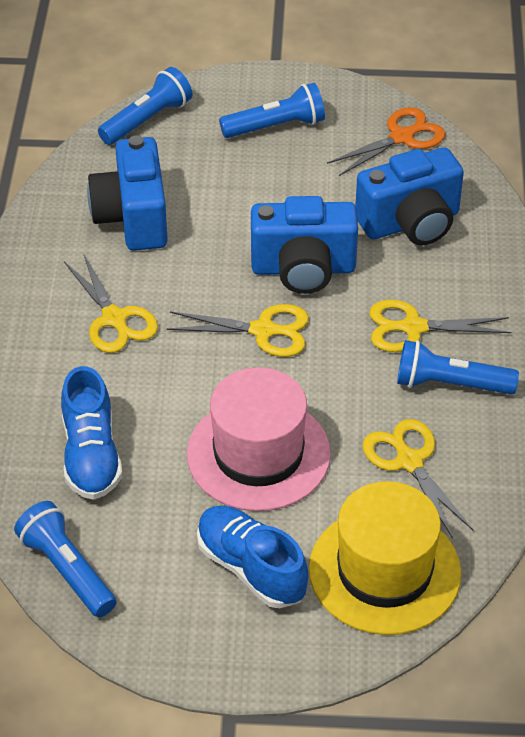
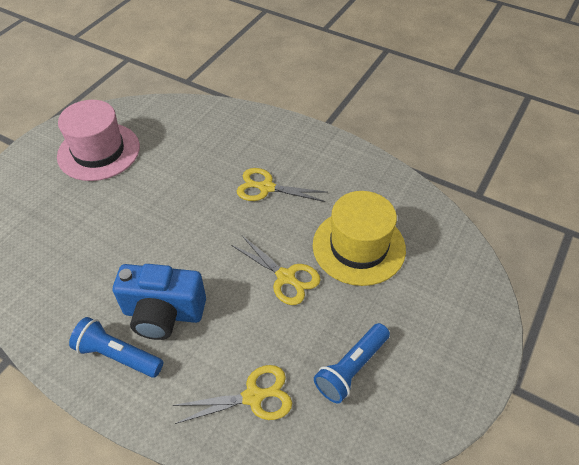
blue camera: 3 -> 1
blue flashlight: 4 -> 2
blue shoe: 2 -> 0
orange scissors: 1 -> 0
yellow scissors: 4 -> 3

